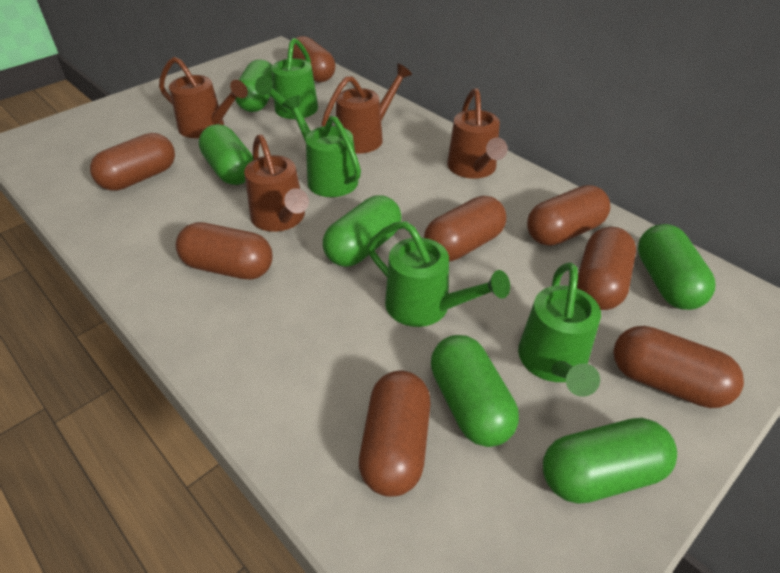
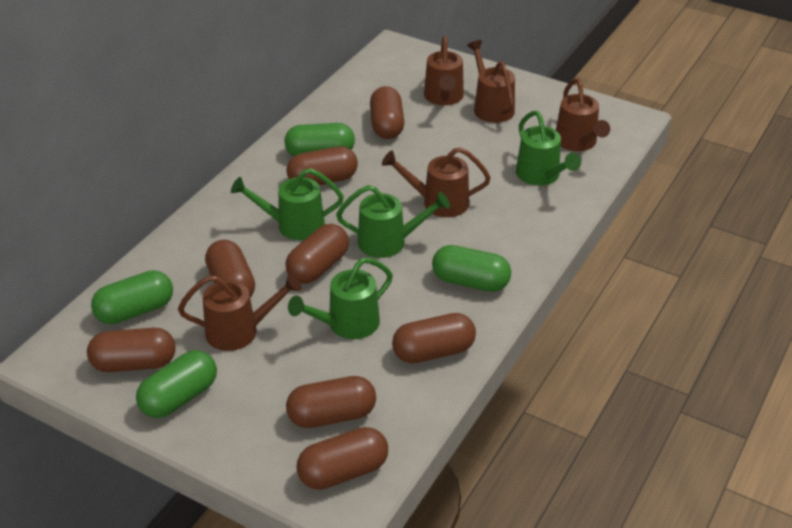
brown watering can: 4 -> 5
green capsule: 6 -> 4

